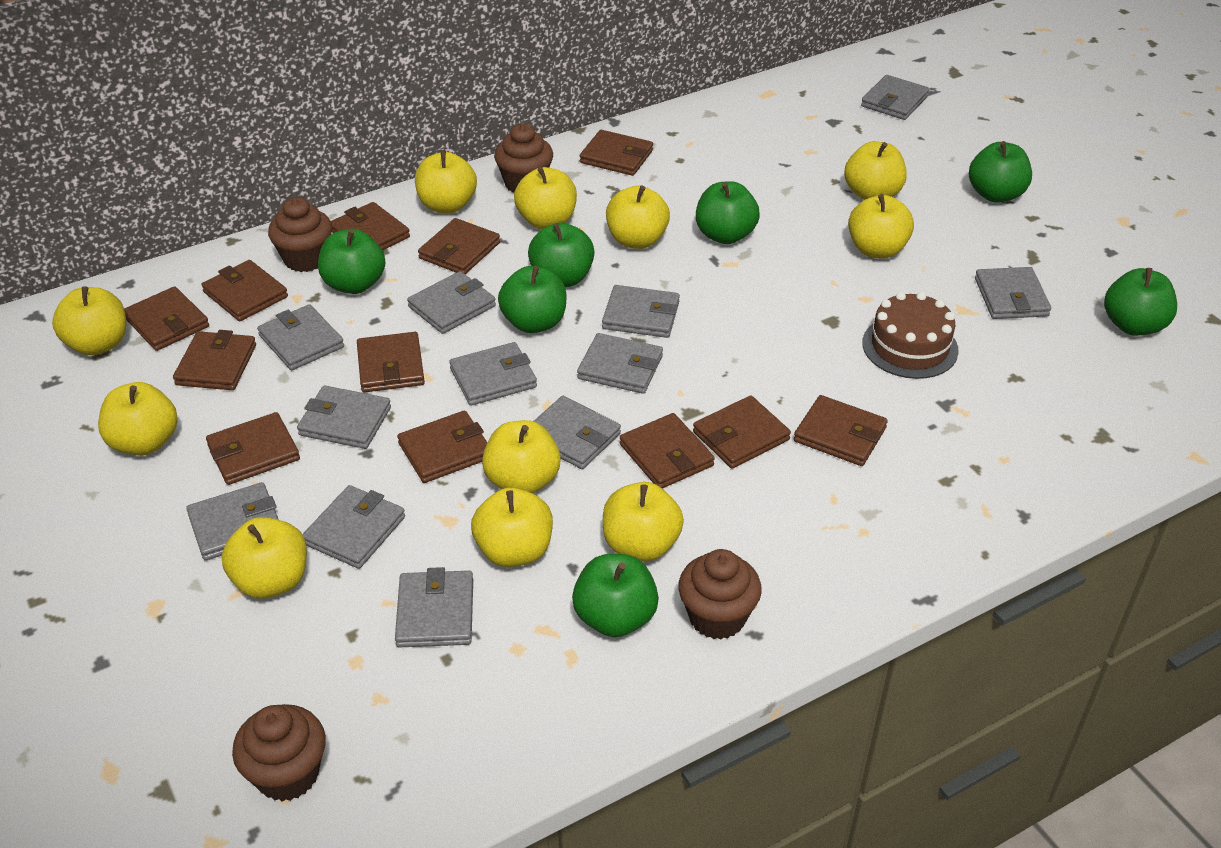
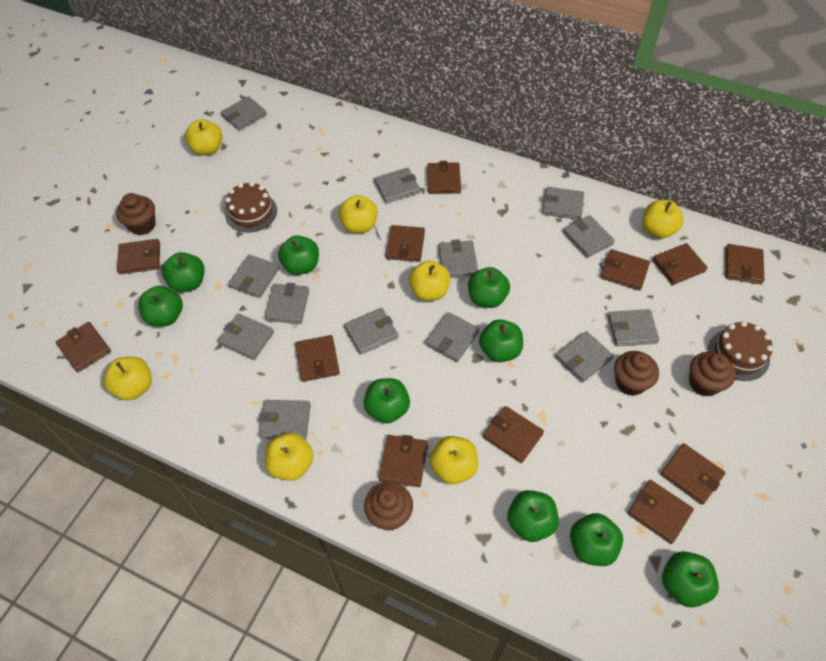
brown cake: 1 -> 2
green apple: 7 -> 9
grey wallet: 12 -> 13
yellow apple: 11 -> 7

